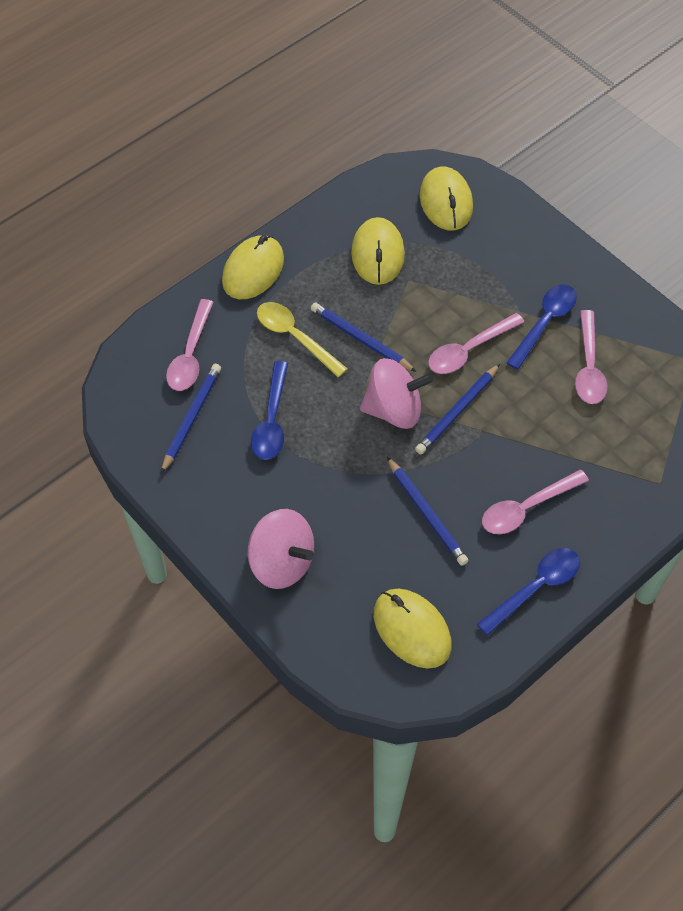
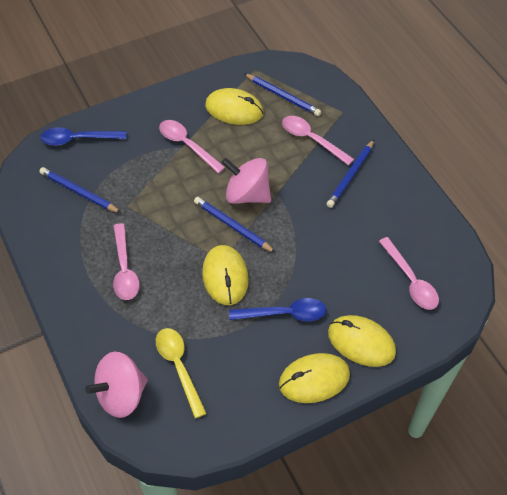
blue spoon: 3 -> 2

